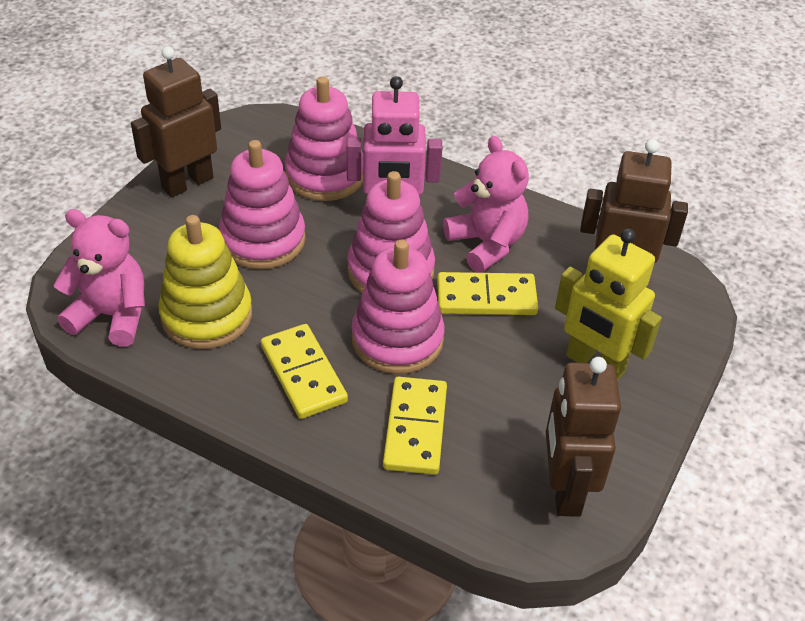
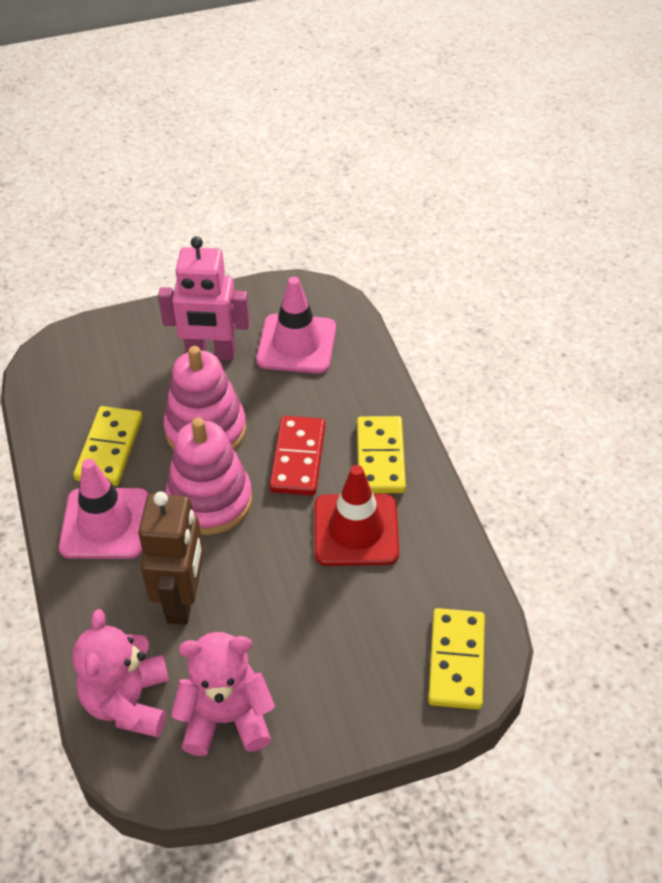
brown robot: 3 -> 1
pink stacking toy: 4 -> 2
pink traffic cone: 0 -> 2
red domino: 0 -> 1
red traffic cone: 0 -> 1
yellow robot: 1 -> 0
yellow stacking toy: 1 -> 0

